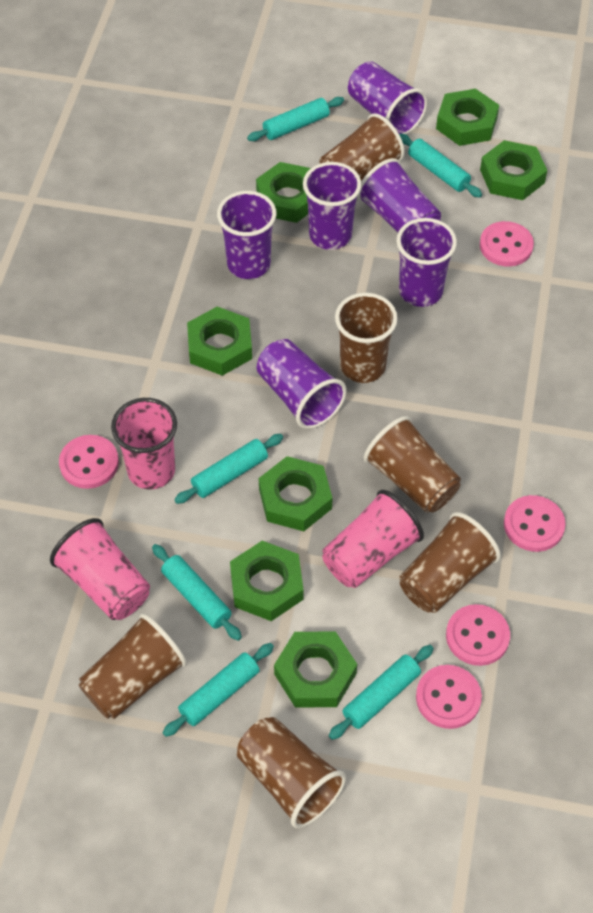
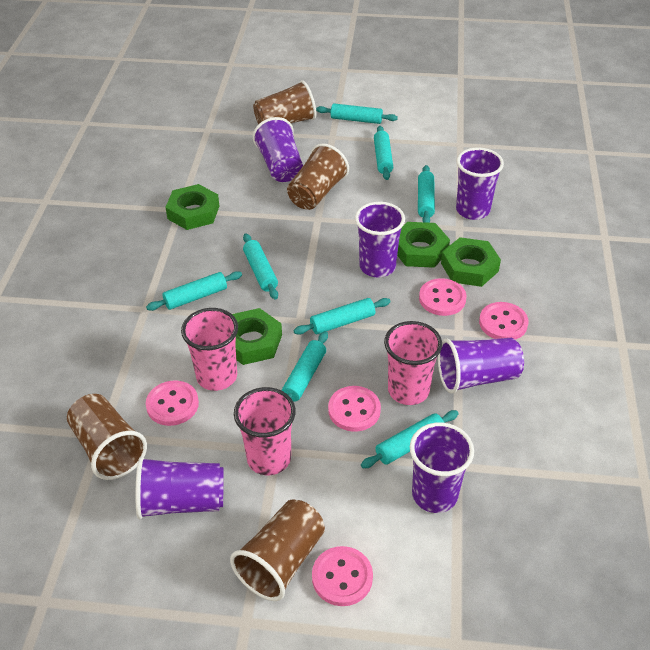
brown cup: 6 -> 4
green nut: 7 -> 4
turquoise rolling pin: 6 -> 8

